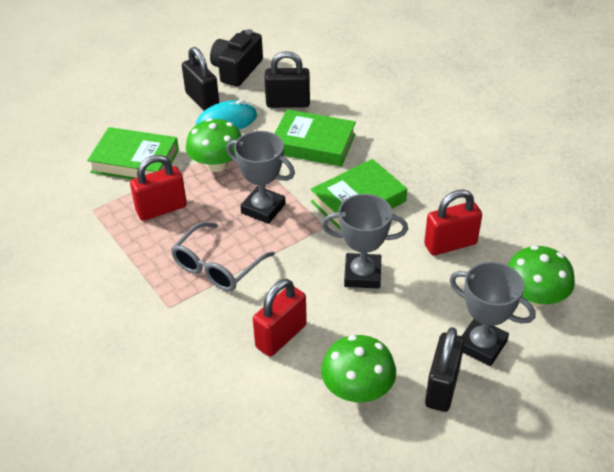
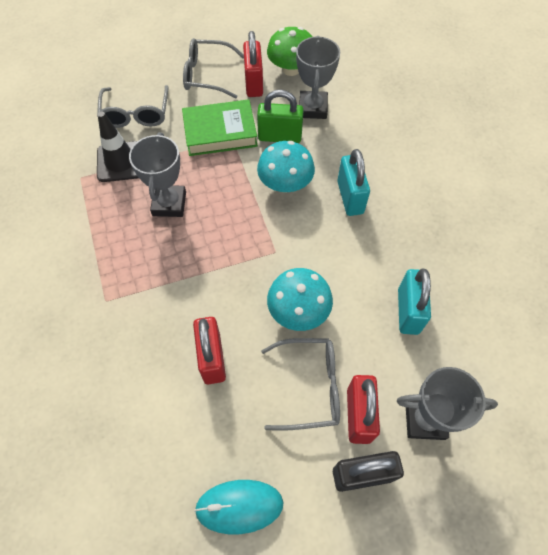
black camera: 1 -> 0
black padlock: 3 -> 1
black traffic cone: 0 -> 1
green book: 3 -> 1
green mushroom: 3 -> 1
green padlock: 0 -> 1
grey glasses: 1 -> 3
turquoise mushroom: 0 -> 2
turquoise padlock: 0 -> 2

